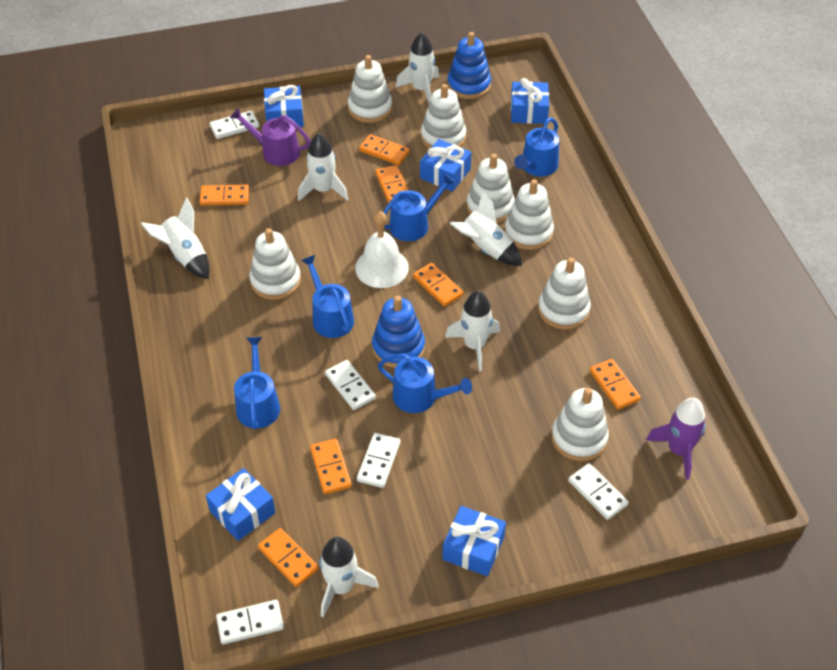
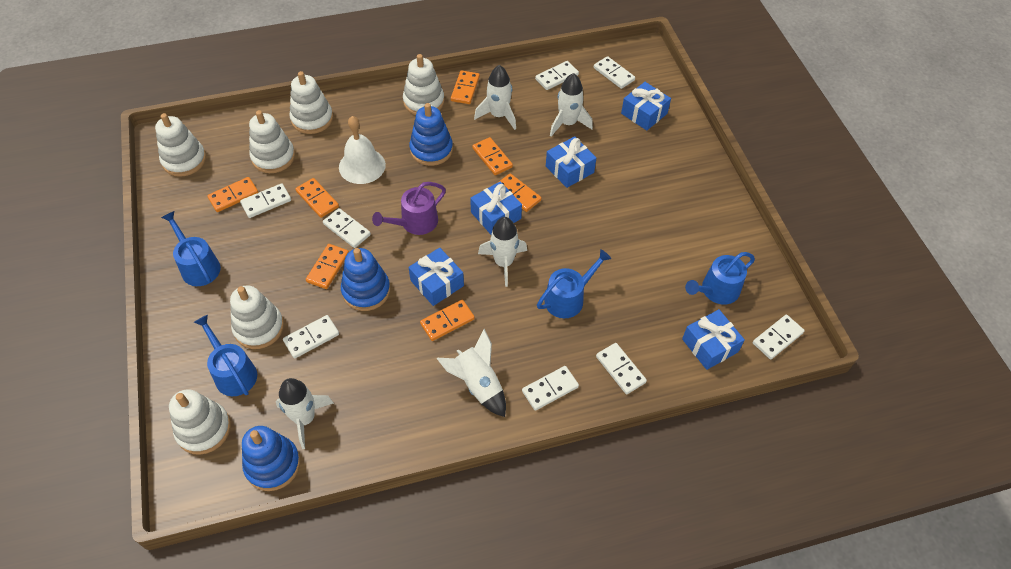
blue stacking toy: 2 -> 3
blue watering can: 5 -> 4
purple rocket: 1 -> 0
white domino: 5 -> 8
white rocket: 6 -> 5
white stacking toy: 7 -> 6

